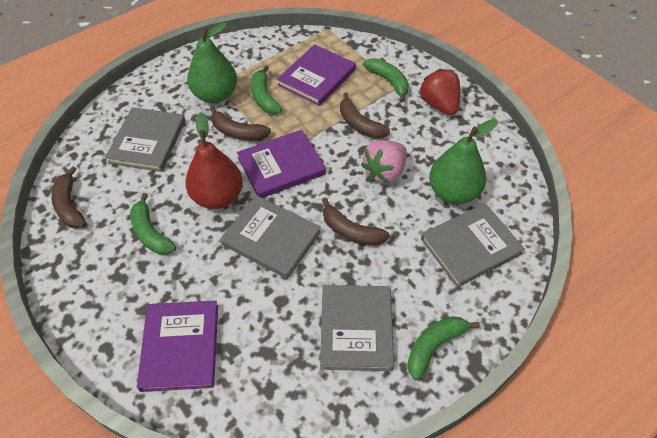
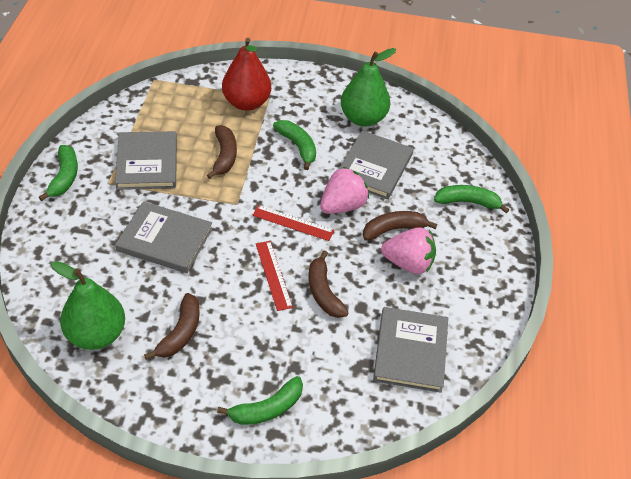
pink strawberry: 1 -> 2
purple book: 3 -> 0
red ruler: 0 -> 2
red strawberry: 1 -> 0

